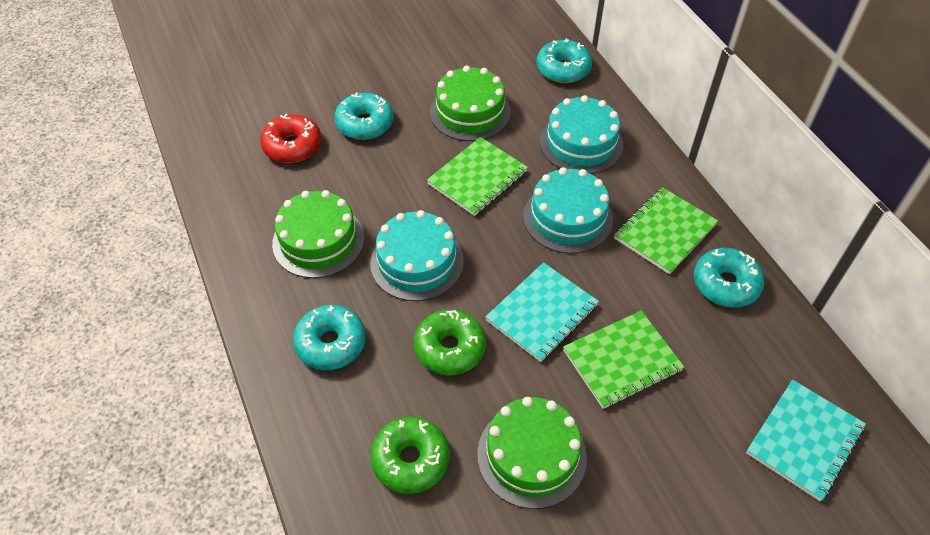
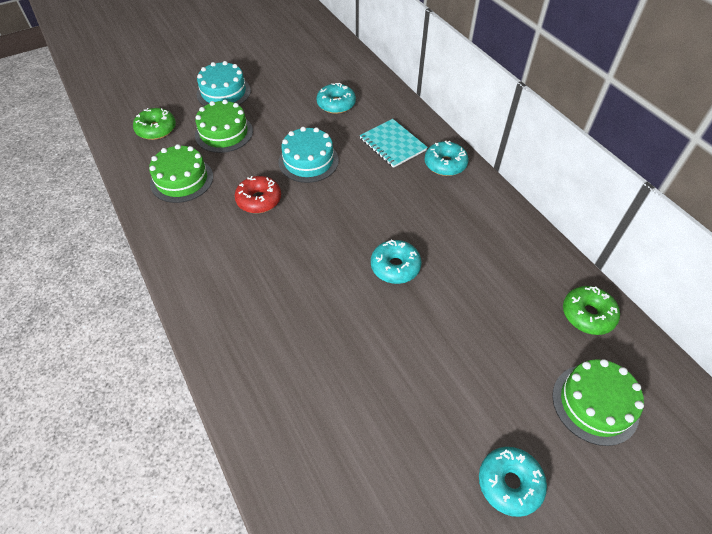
green notebook: 3 -> 0
turquoise cake: 3 -> 2
turquoise notebook: 2 -> 1

